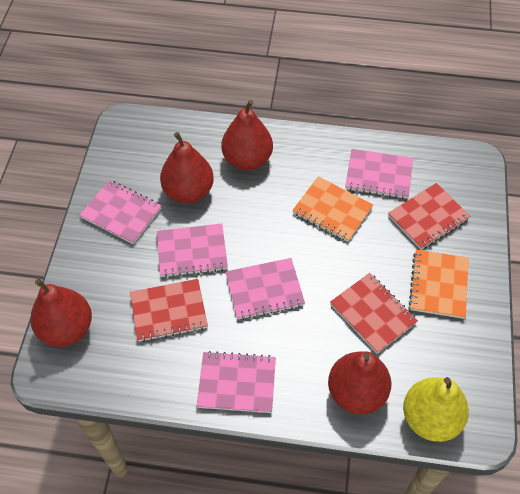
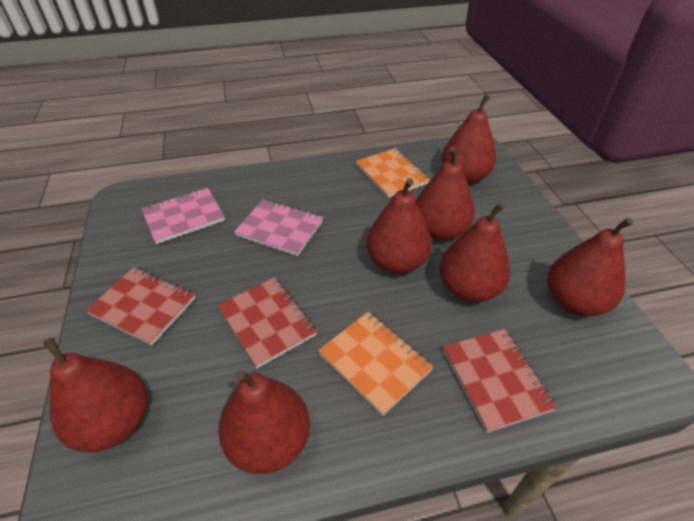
pink notebook: 5 -> 2
red pear: 4 -> 7
yellow pear: 1 -> 0

